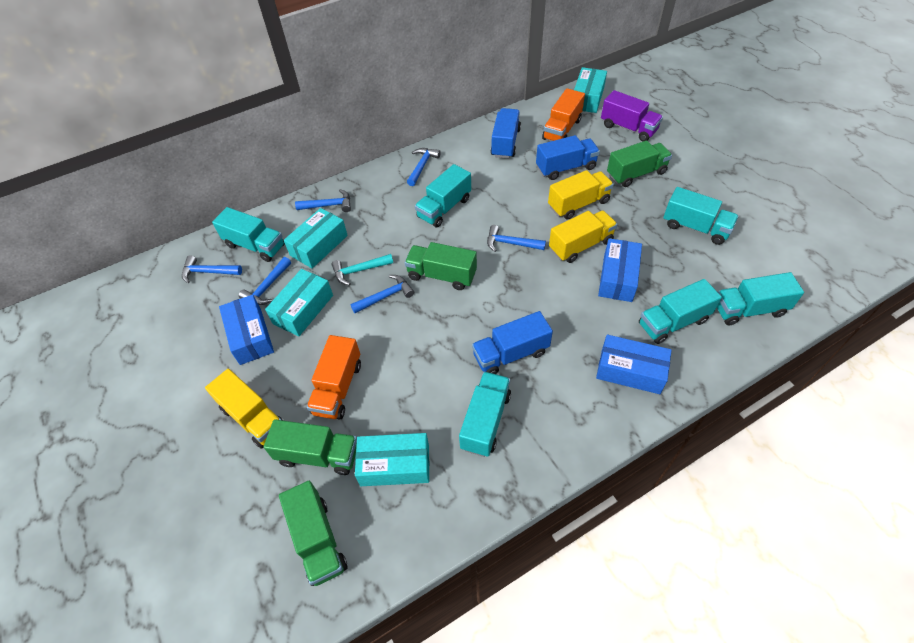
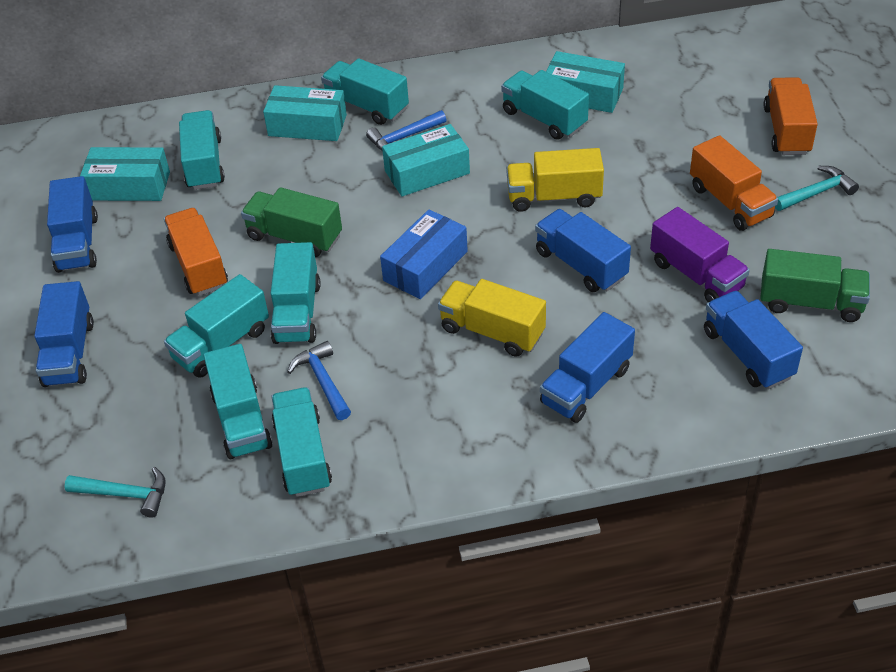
blue box: 3 -> 1
blue hammer: 6 -> 2
blue truck: 3 -> 5
green truck: 4 -> 2
orange truck: 2 -> 3
turquoise hammer: 1 -> 2
turquoise truck: 6 -> 7
yellow truck: 3 -> 2

